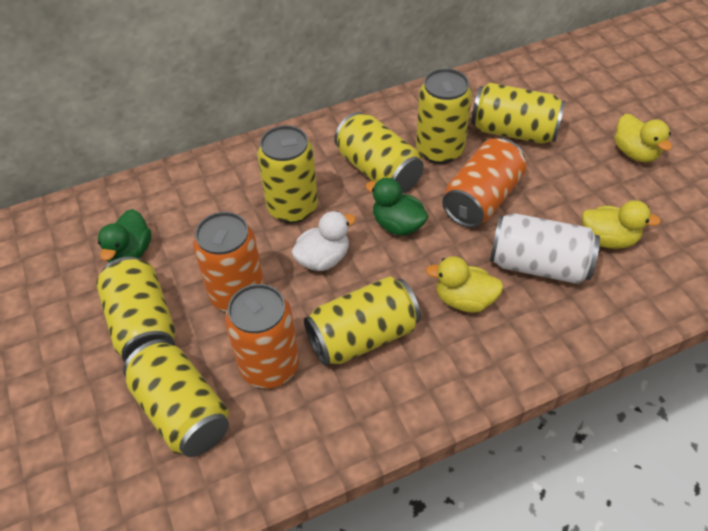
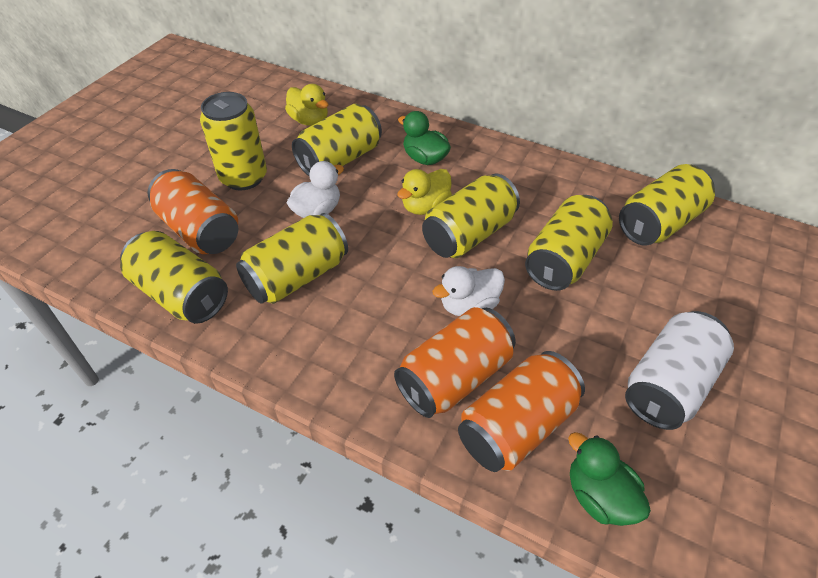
white duck: 1 -> 2
yellow duck: 3 -> 2

